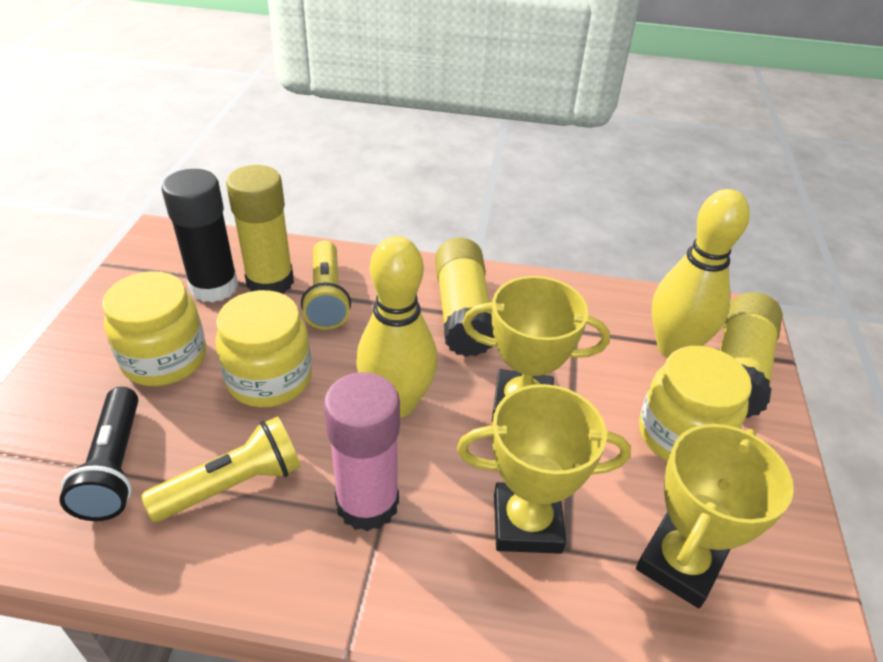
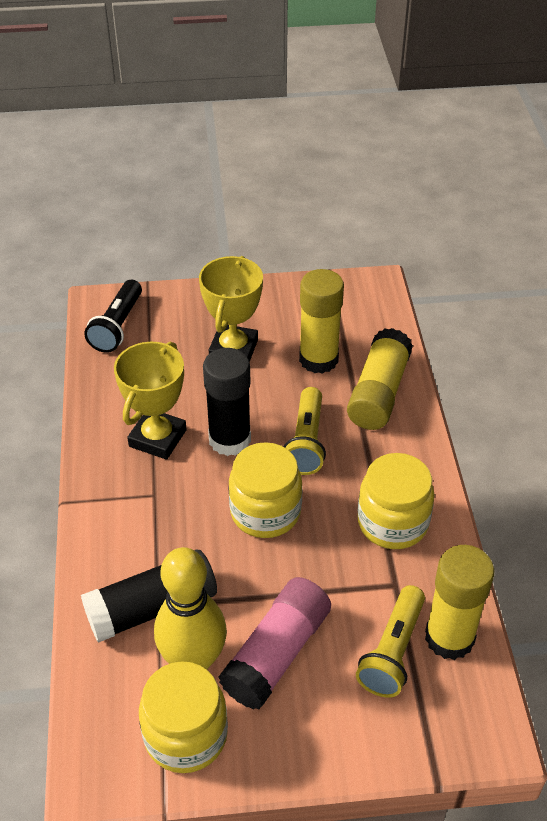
black glue stick: 1 -> 2
yellow bowling pin: 2 -> 1
yellow trophy: 3 -> 2

